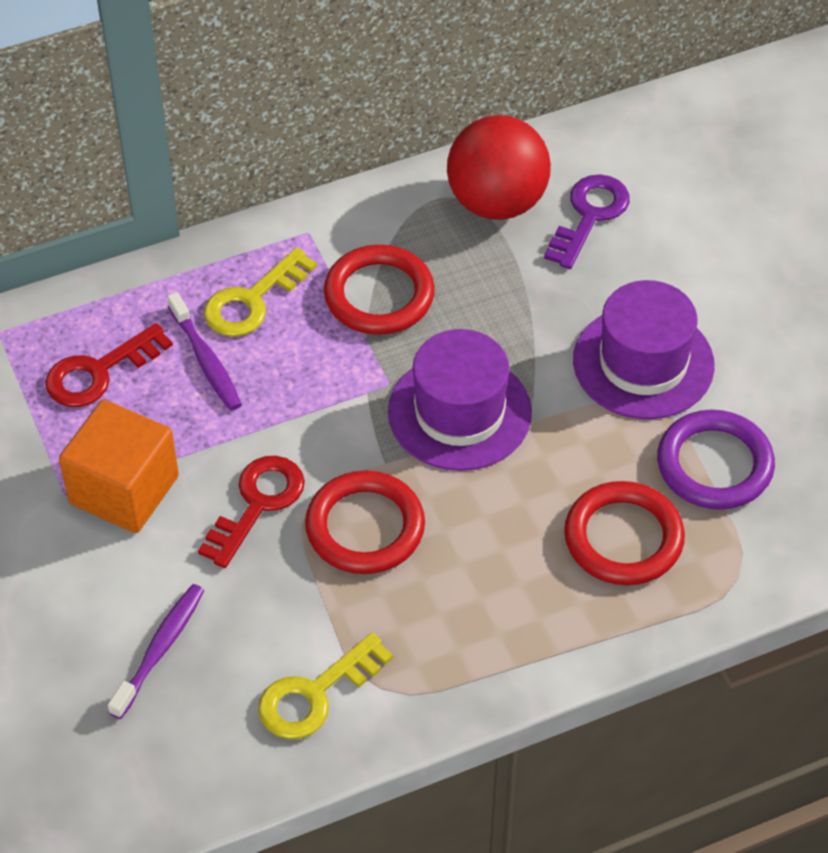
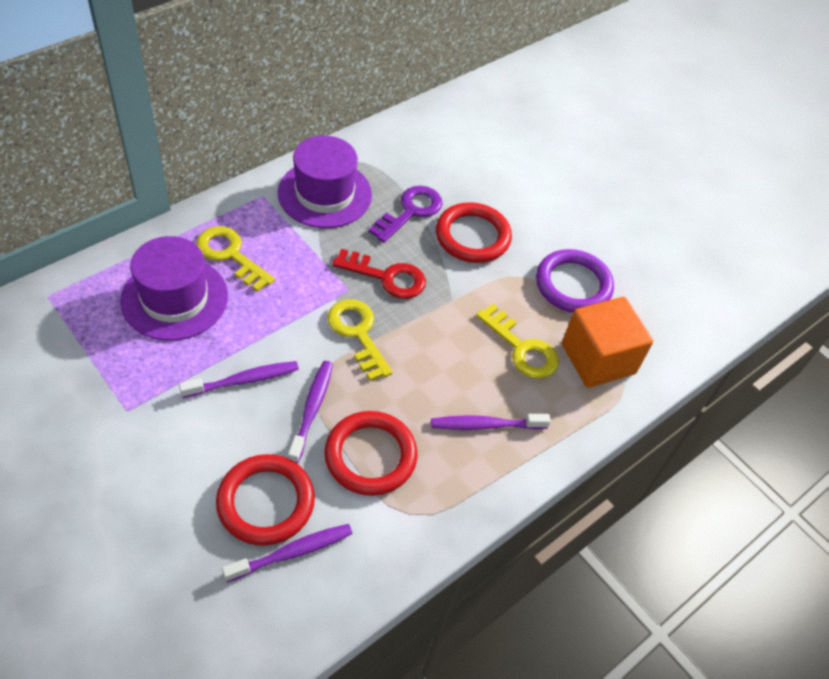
purple toothbrush: 2 -> 4
red ball: 1 -> 0
red key: 2 -> 1
yellow key: 2 -> 3

